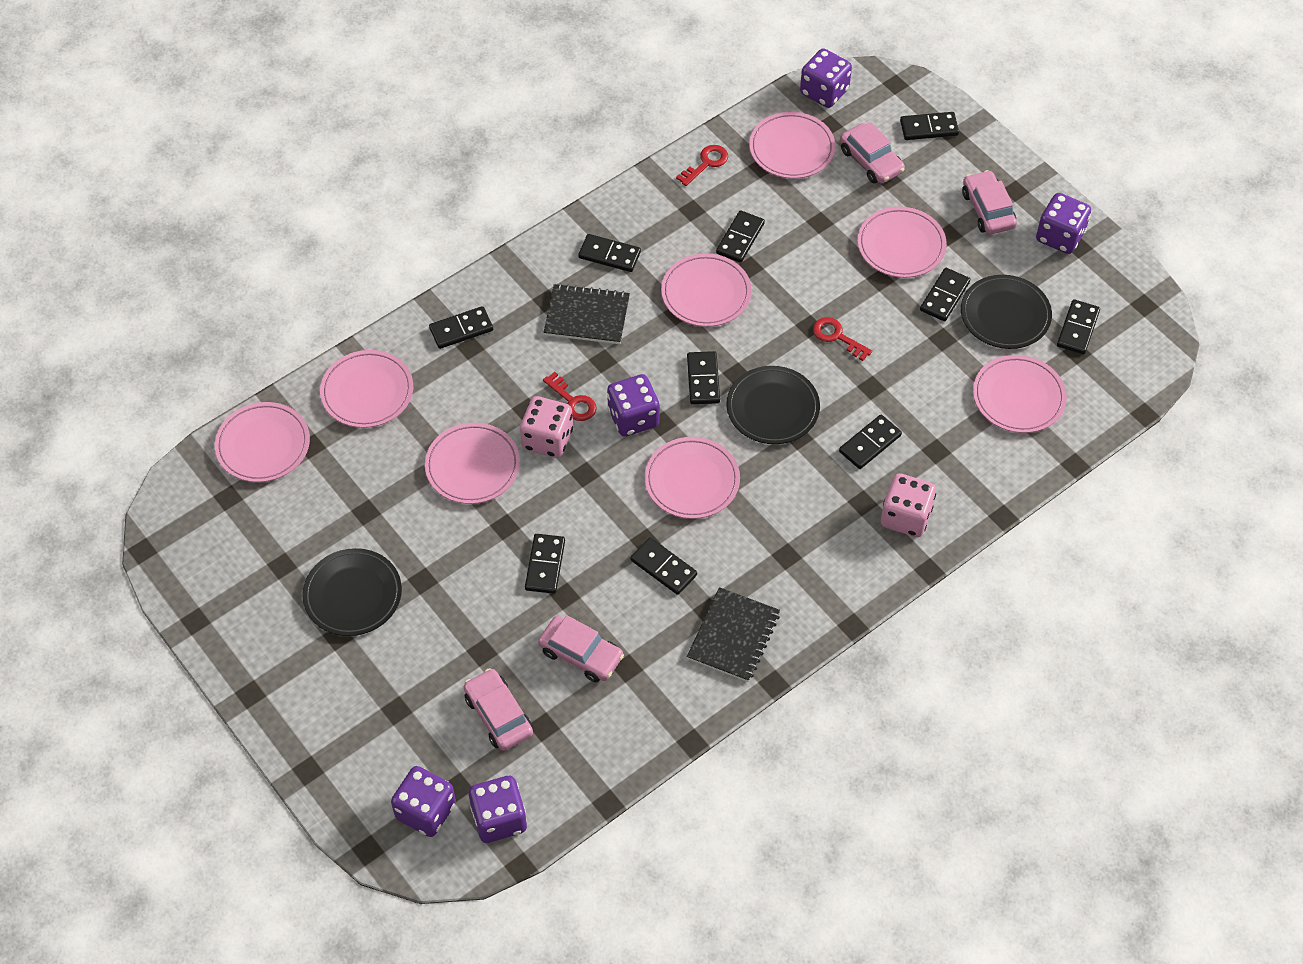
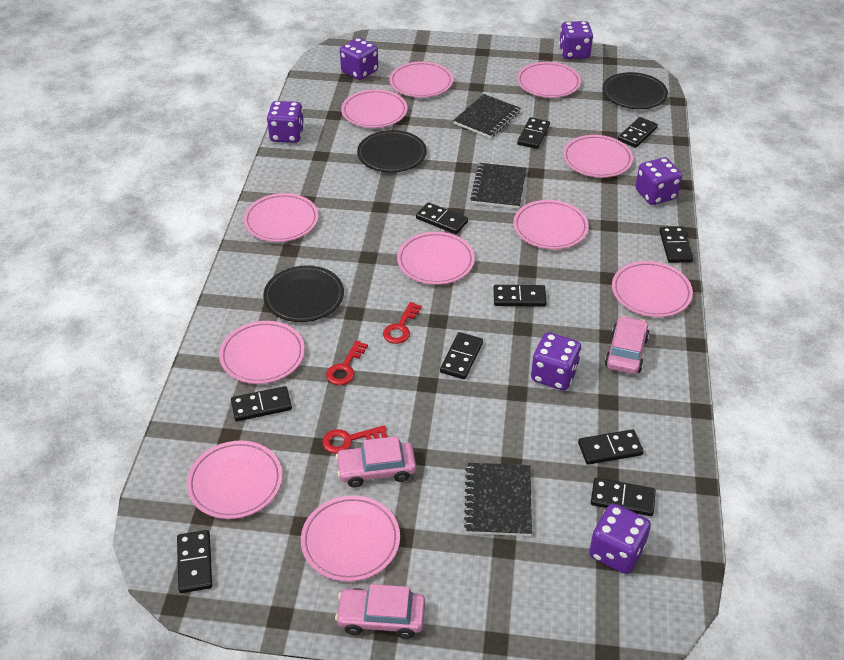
black notebook: 2 -> 3
pink car: 4 -> 3
pink dice: 2 -> 0
pink plate: 8 -> 11
purple dice: 5 -> 6

